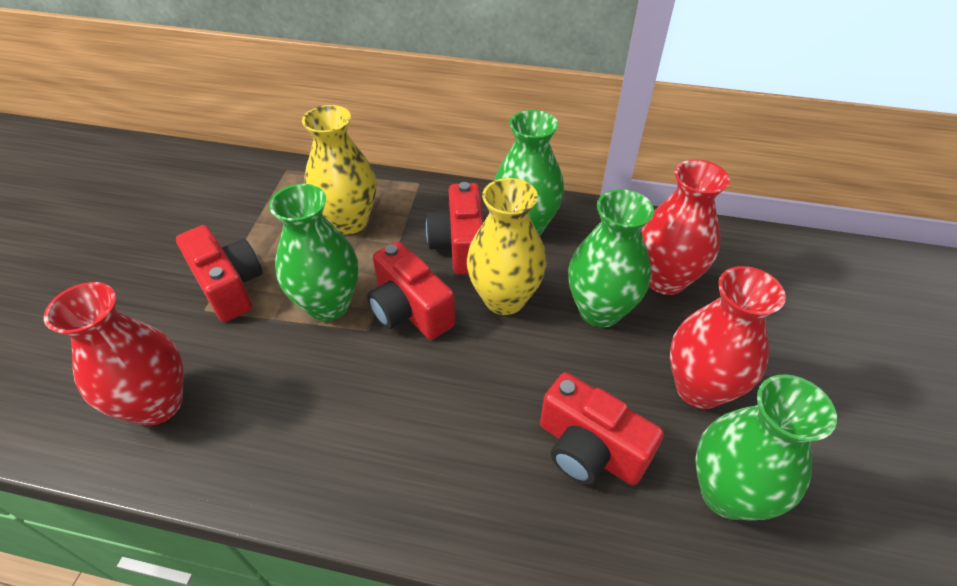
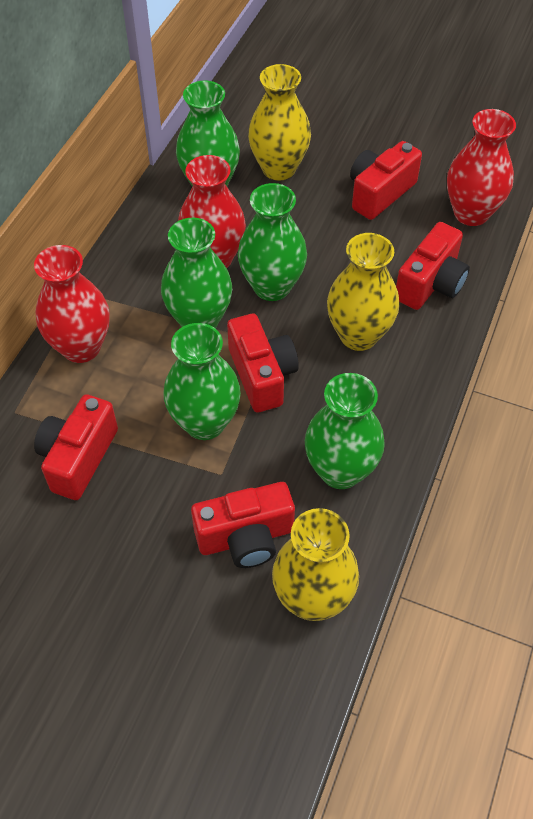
green vase: 4 -> 5
red camera: 4 -> 5
yellow vase: 2 -> 3

